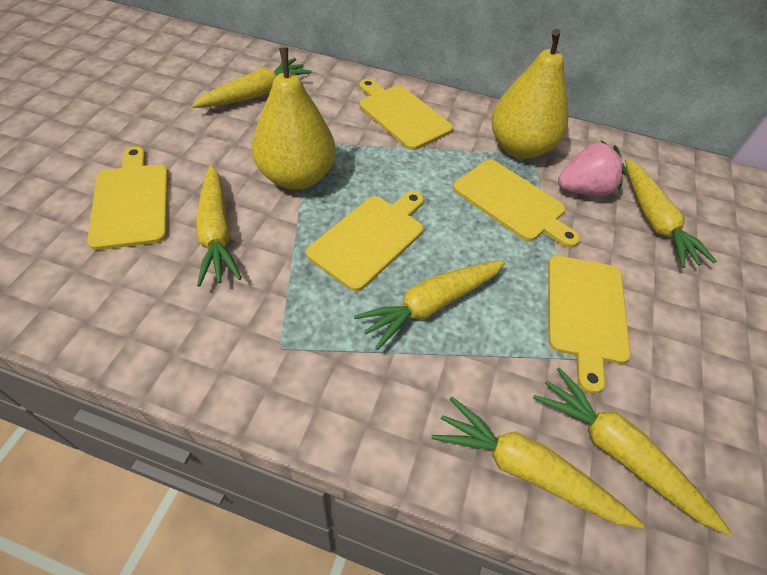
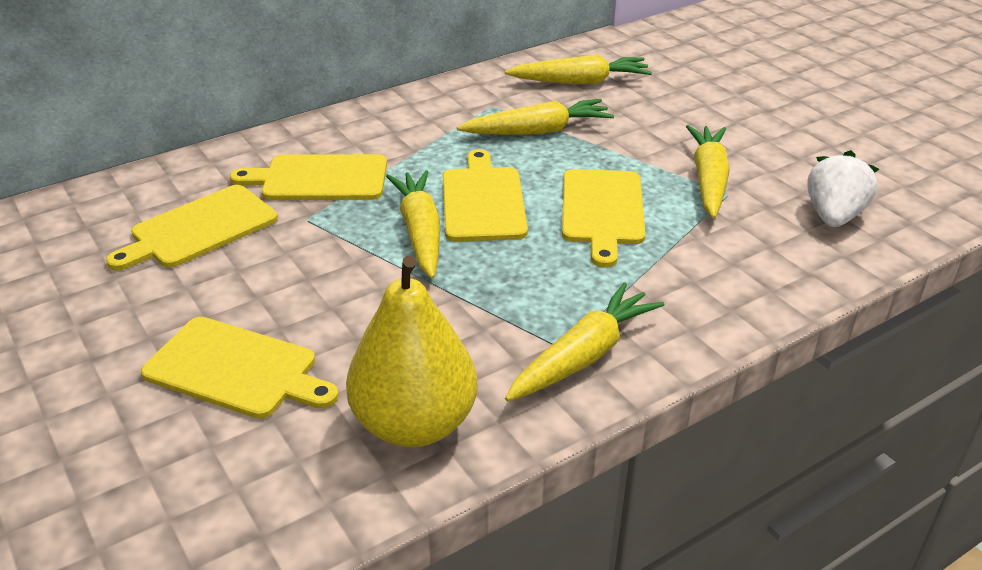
pink strawberry: 1 -> 0
white strawberry: 0 -> 1
yellow carrot: 6 -> 5
yellow pear: 2 -> 1

